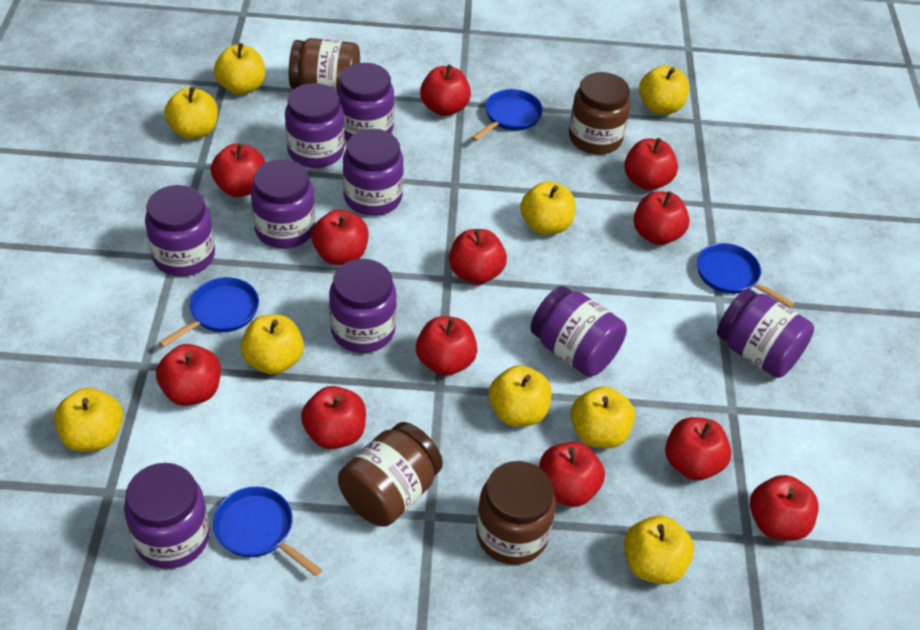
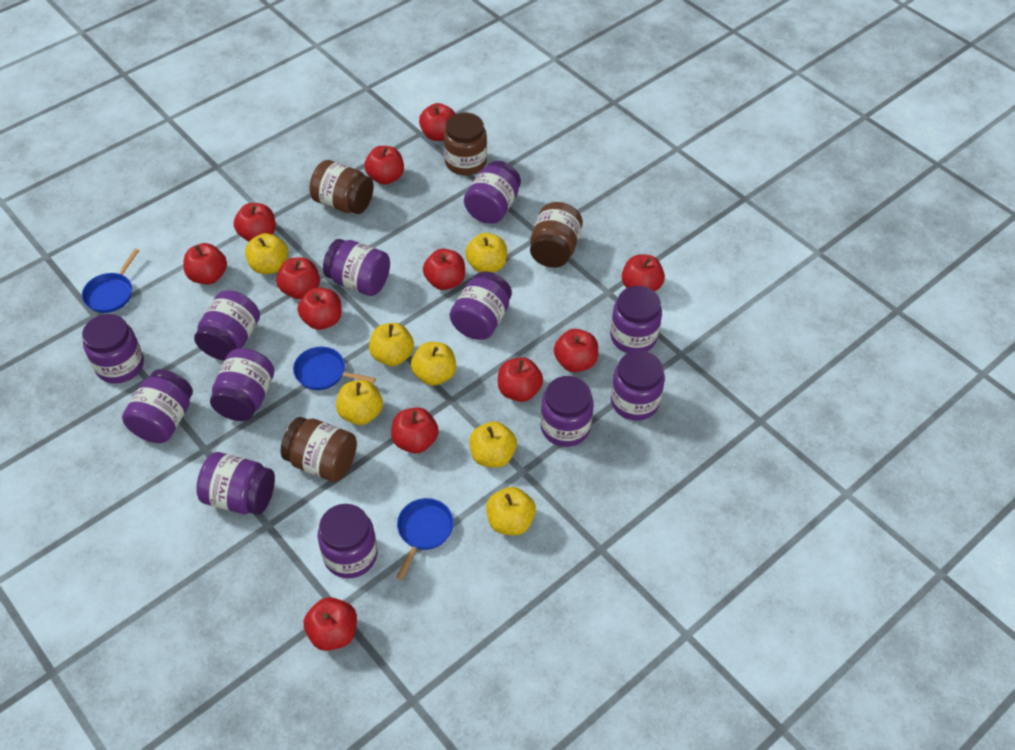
blue pan: 4 -> 3
purple jar: 9 -> 12
yellow apple: 9 -> 7

